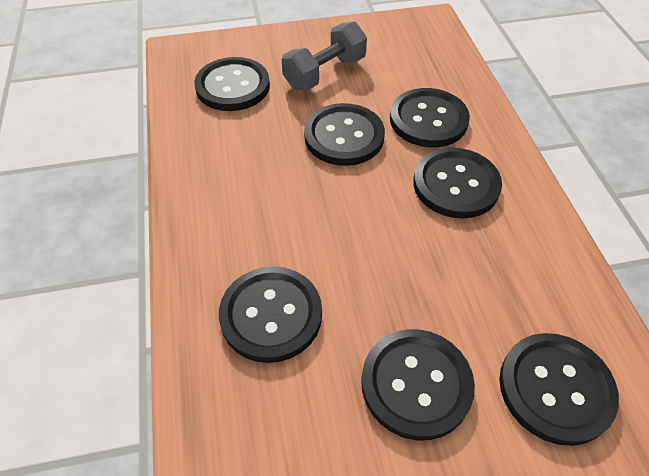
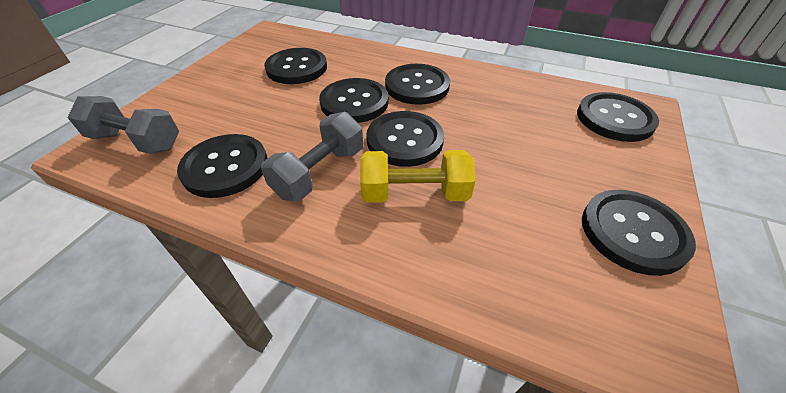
grey dumbbell: 1 -> 2
yellow dumbbell: 0 -> 1

